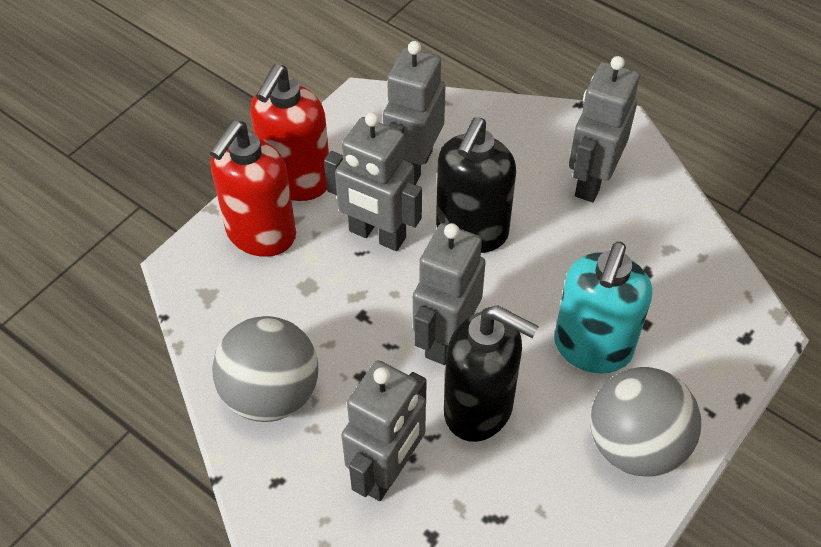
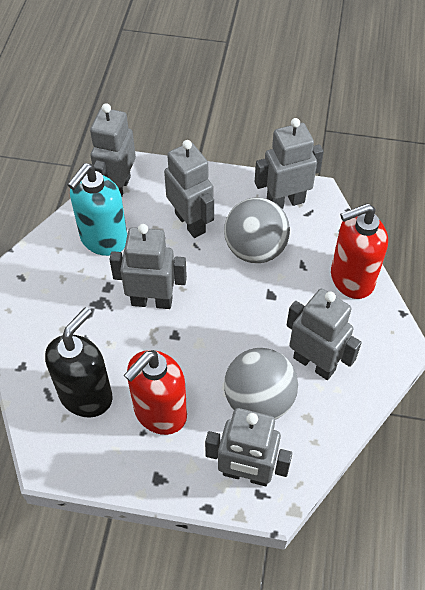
black soap dispenser: 2 -> 1
grey robot: 5 -> 6

